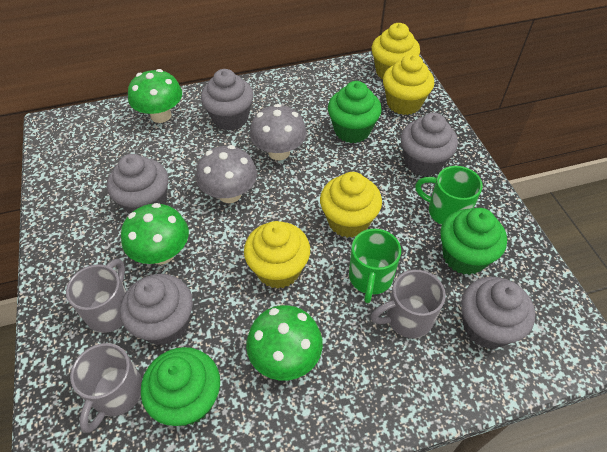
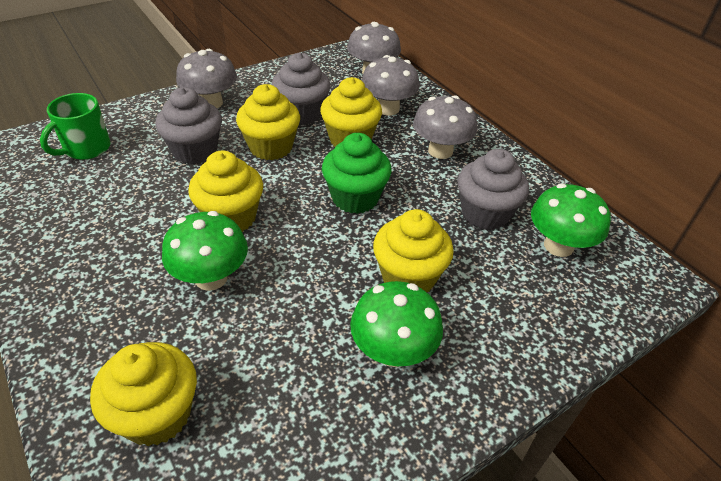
green cupcake: 3 -> 1
green mug: 2 -> 1
grey cupcake: 5 -> 3
grey mug: 3 -> 0
grey mushroom: 2 -> 4
yellow cupcake: 4 -> 5

